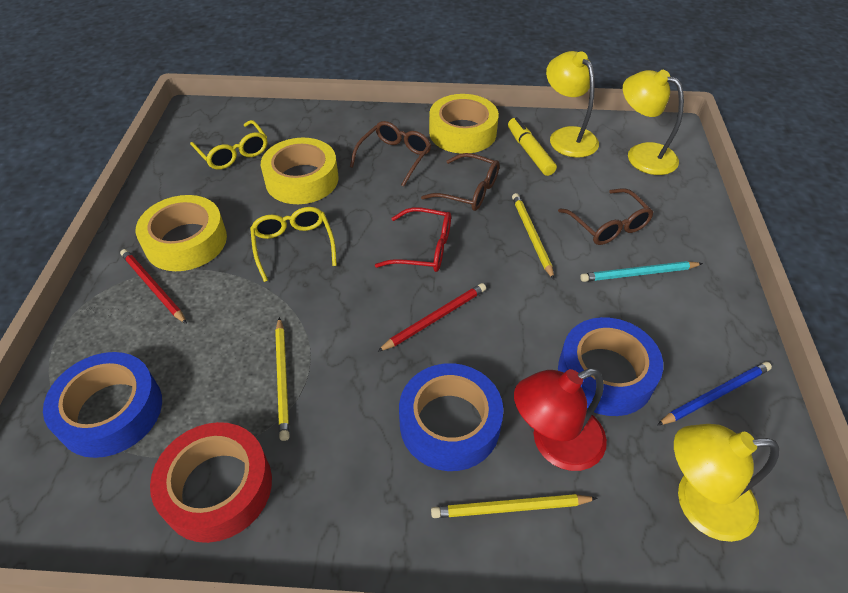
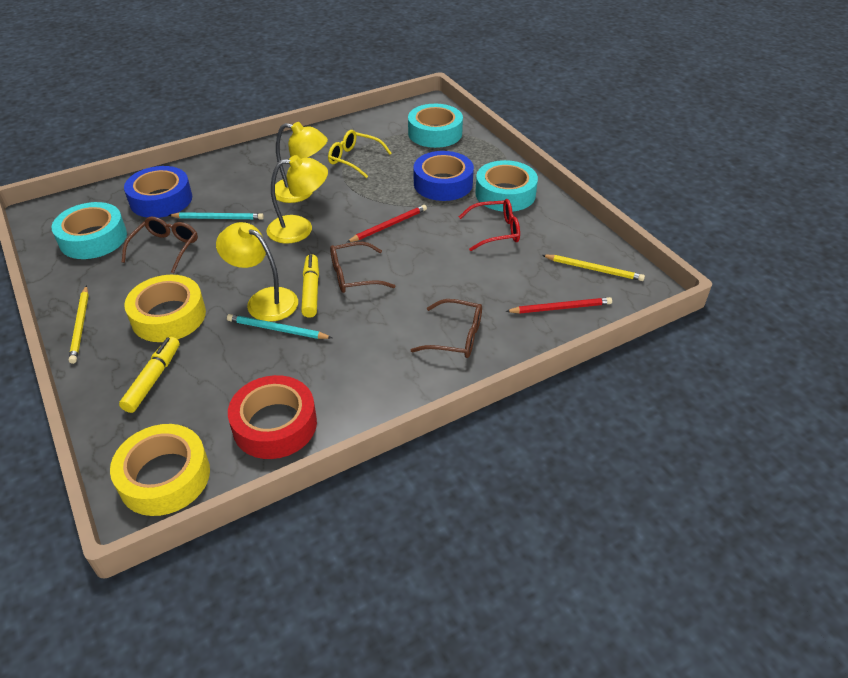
blue pencil: 1 -> 0
blue tape: 3 -> 2
red lamp: 1 -> 0
turquoise pencil: 1 -> 2
turquoise tape: 0 -> 3
yellow glasses: 2 -> 1
yellow marker: 1 -> 2
yellow pencil: 3 -> 2
yellow tape: 3 -> 2

